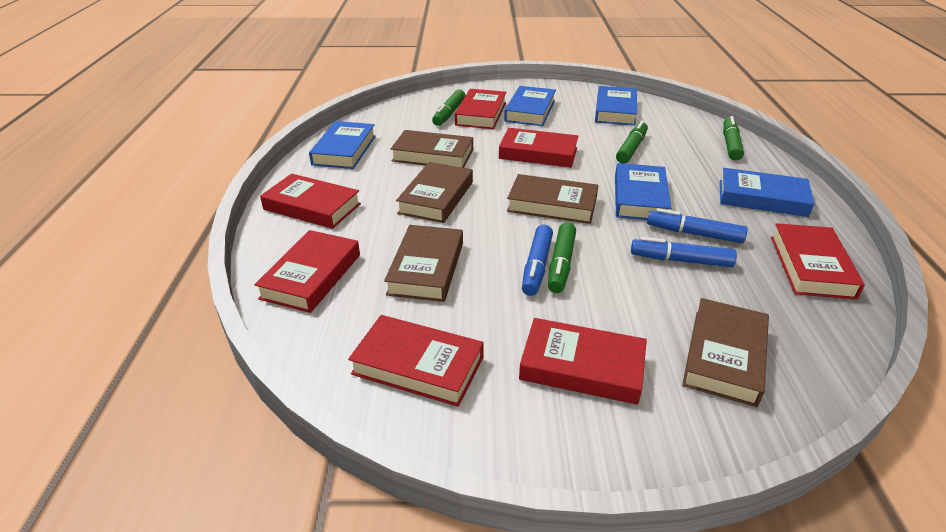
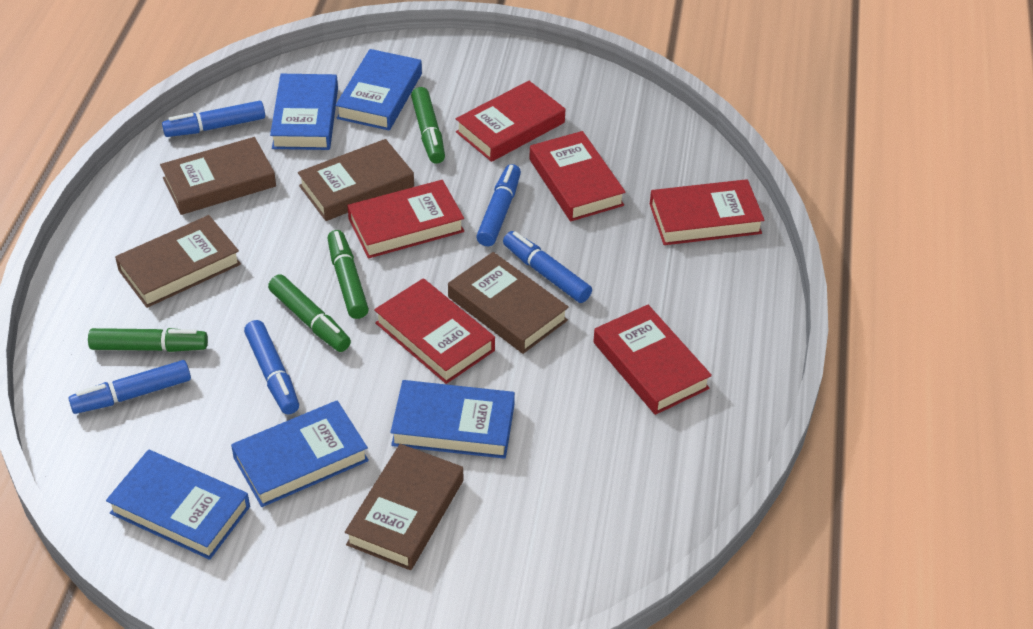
blue marker: 3 -> 5
red book: 7 -> 6

